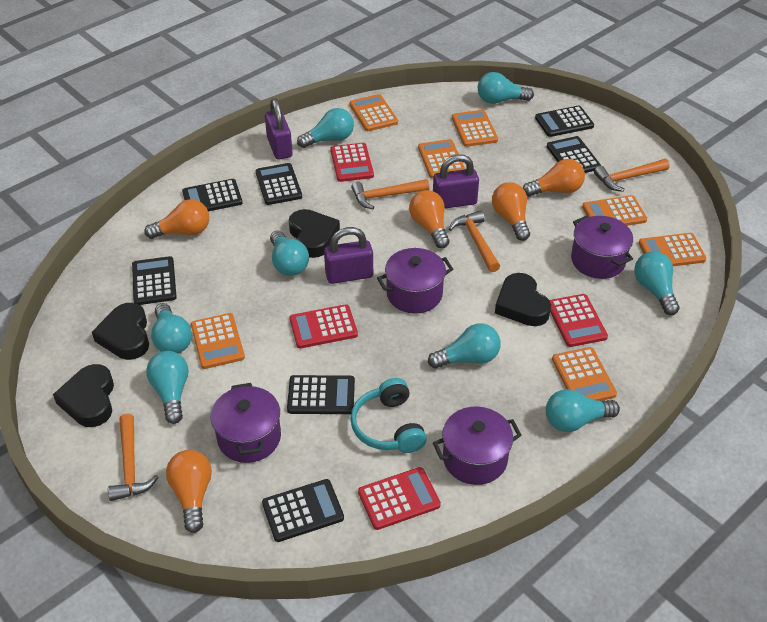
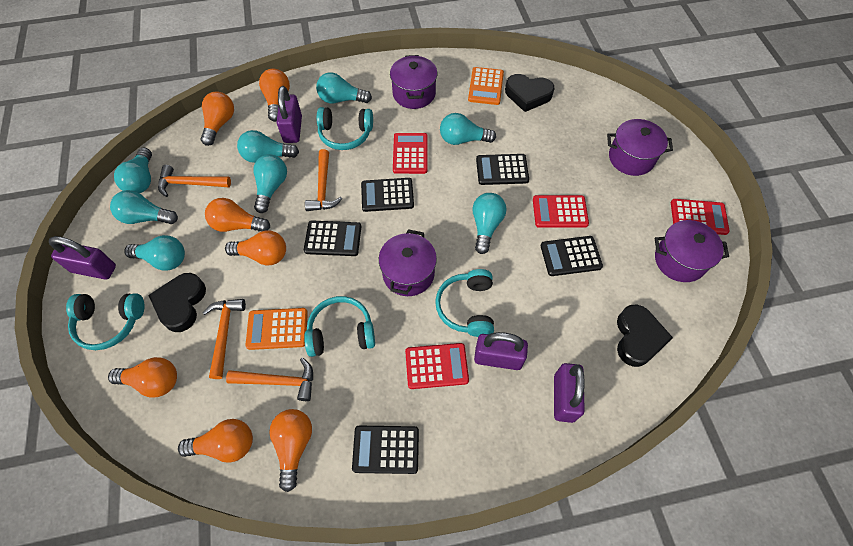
black calculator: 7 -> 5
black heart: 4 -> 3
orange calculator: 7 -> 2
orange light bulb: 5 -> 7
purple padlock: 3 -> 4
turquoise headphones: 1 -> 4

